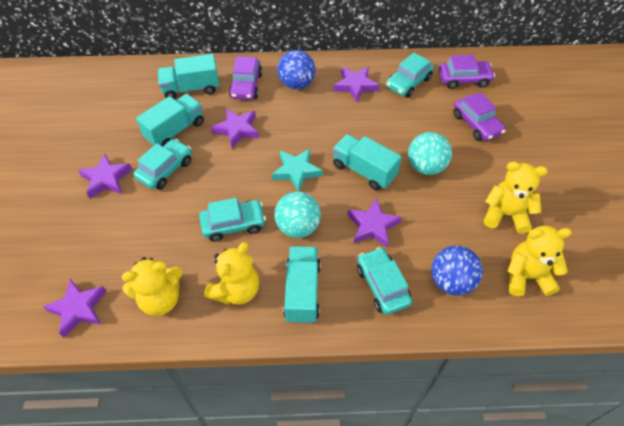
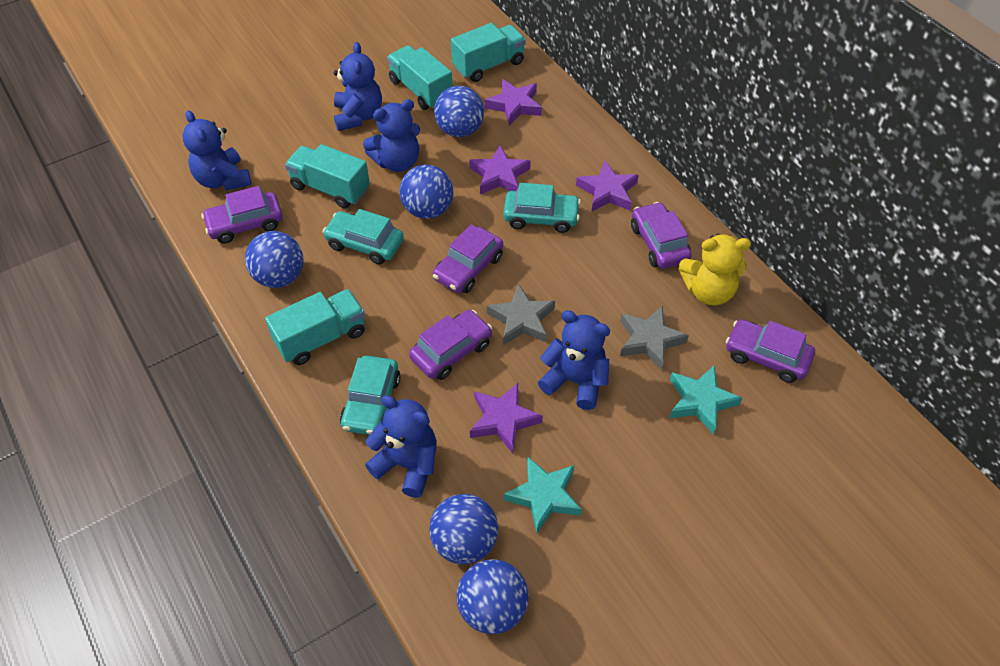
blue ball: 2 -> 5
blue teddy bear: 0 -> 5
grey star: 0 -> 2
purple car: 3 -> 5
purple star: 5 -> 4
turquoise ball: 2 -> 0
turquoise car: 4 -> 3
turquoise star: 1 -> 2
yellow teddy bear: 4 -> 1

